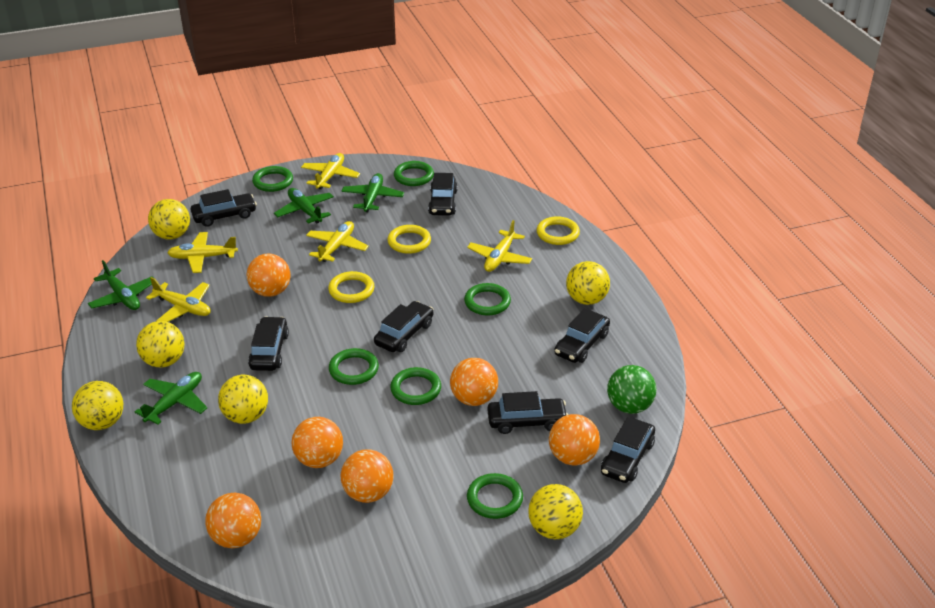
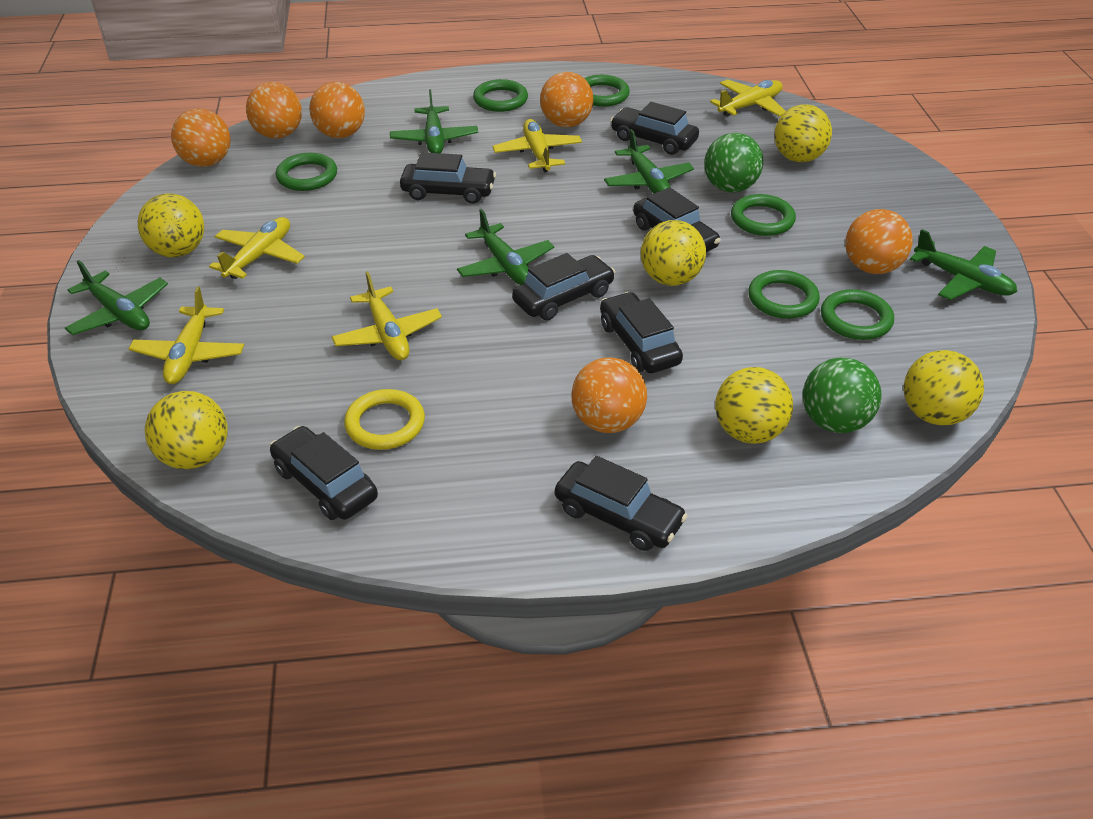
green ball: 1 -> 2
green plane: 4 -> 5
yellow ring: 3 -> 1

